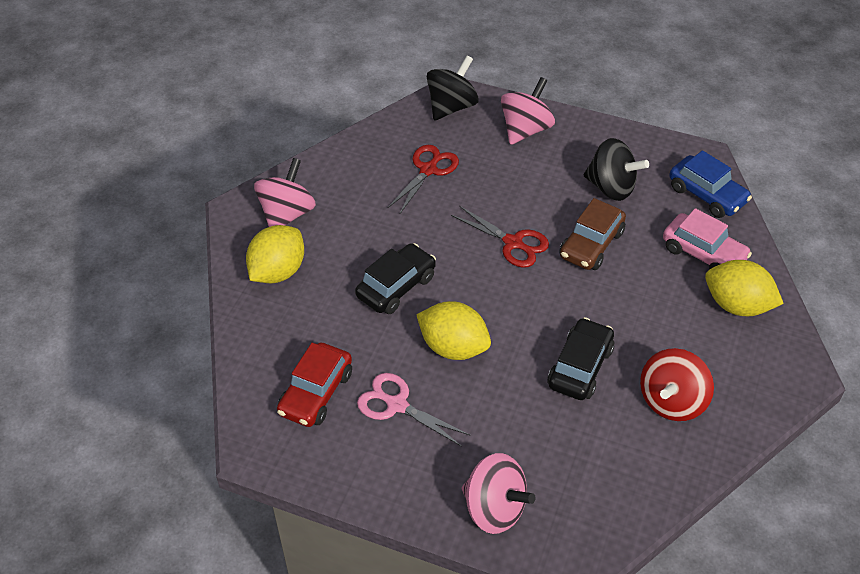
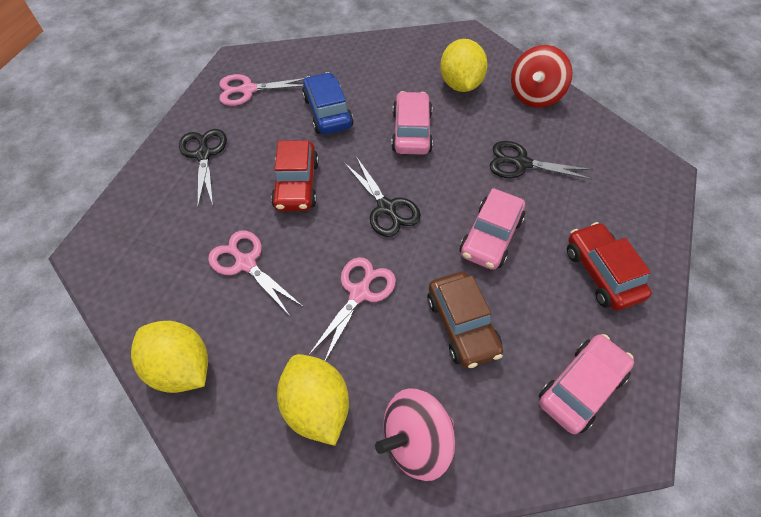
black car: 2 -> 0
black scissors: 0 -> 3
black spinning top: 2 -> 0
pink car: 1 -> 3
pink scissors: 1 -> 3
pink spinning top: 3 -> 1
red car: 1 -> 2
red scissors: 2 -> 0

